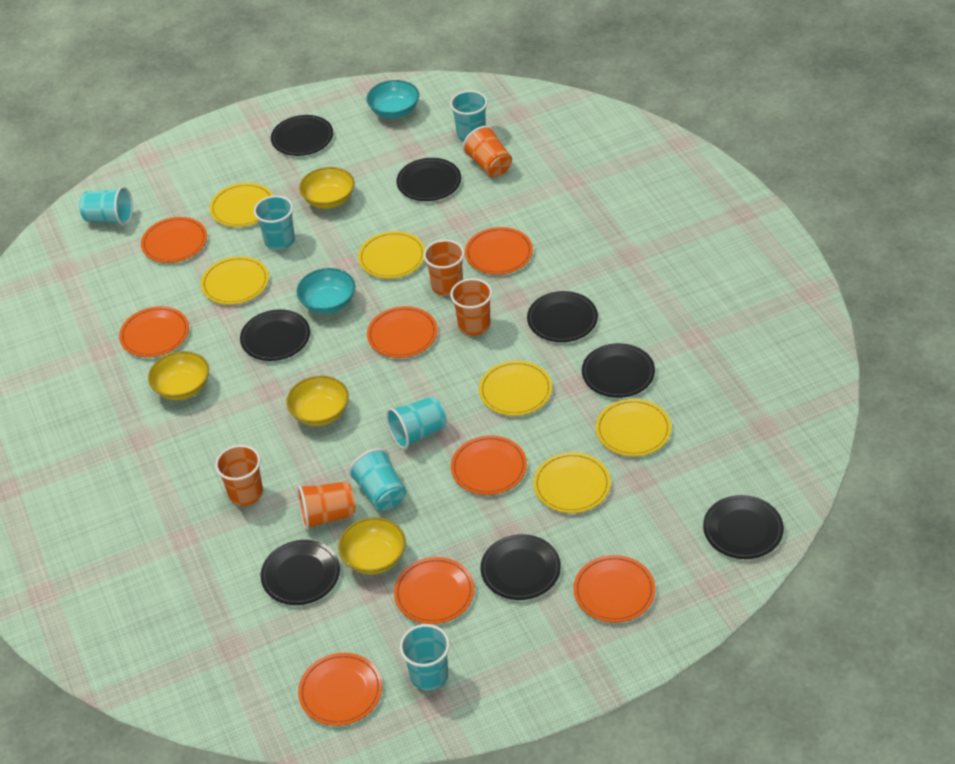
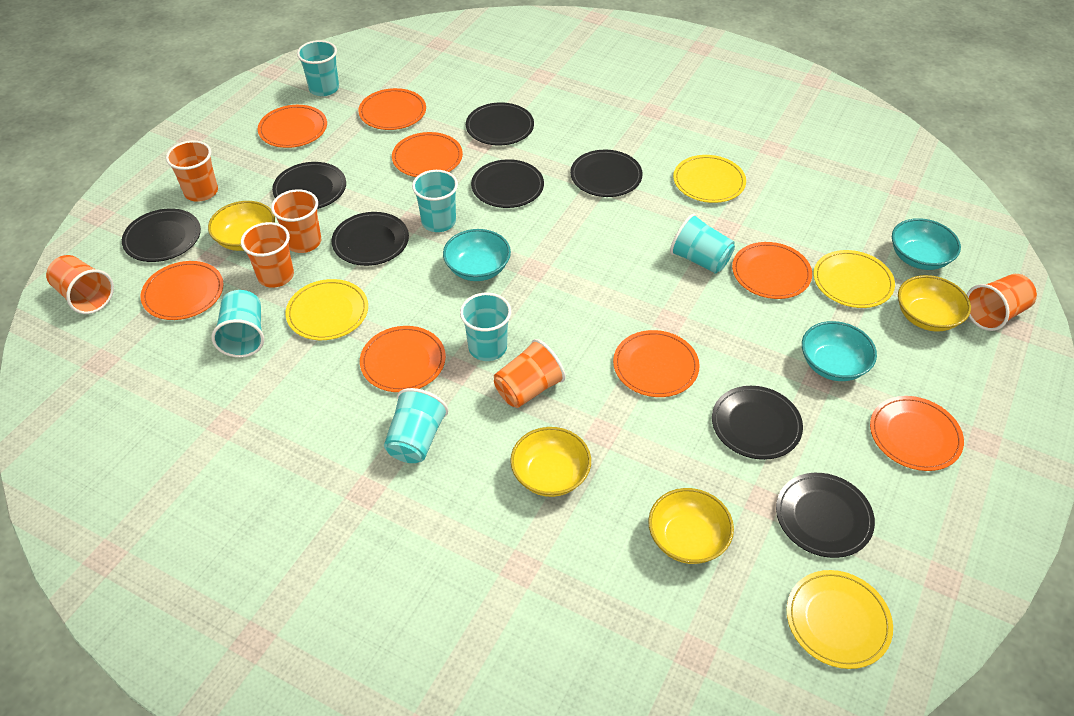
orange cup: 5 -> 6
turquoise bowl: 2 -> 3
yellow plate: 6 -> 4

